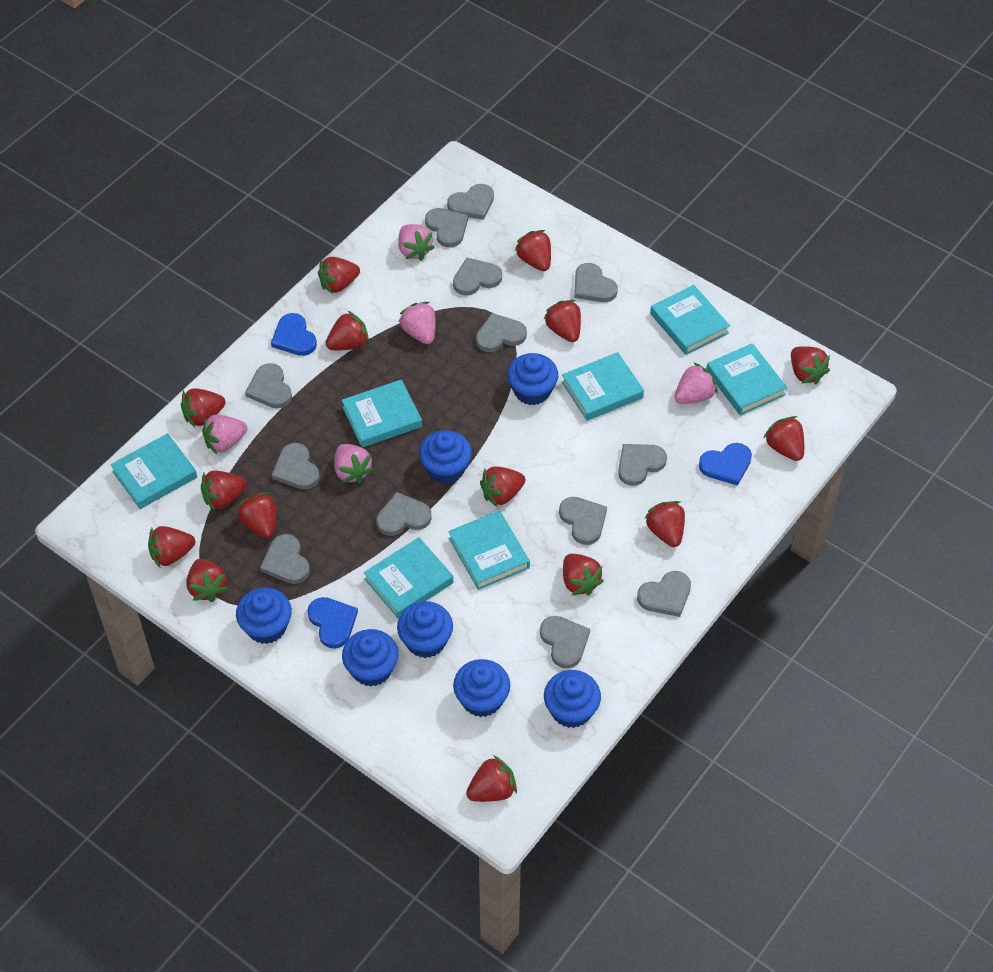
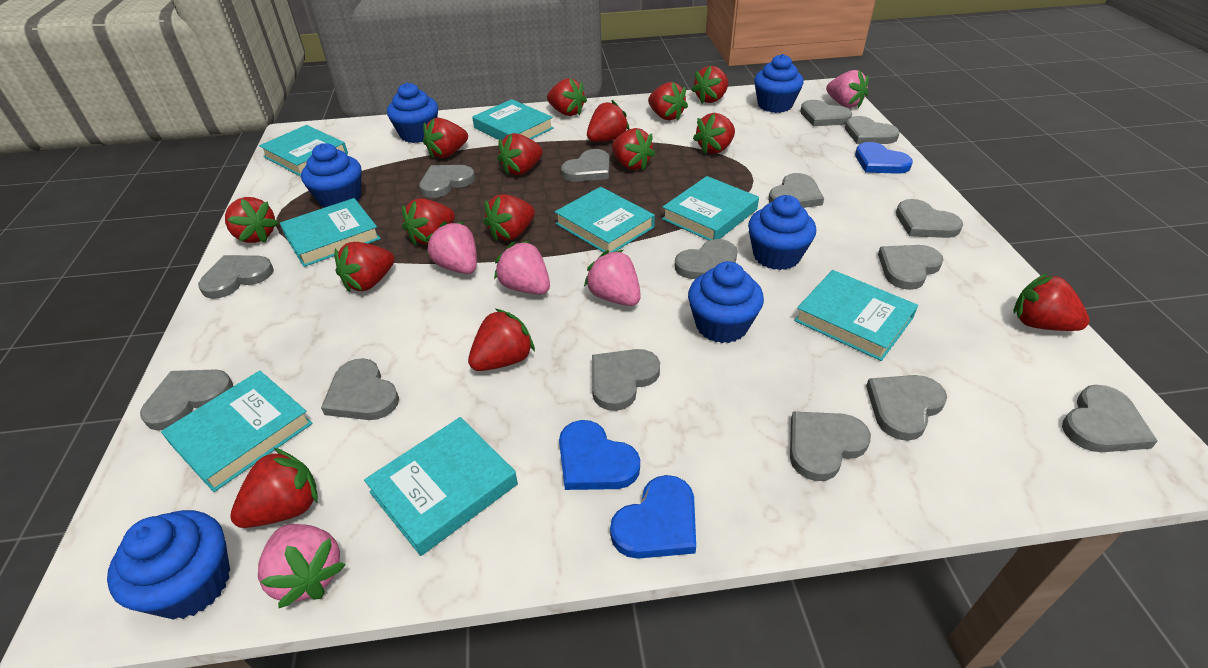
blue cupcake: 7 -> 6
grey heart: 13 -> 15
turquoise book: 7 -> 8

